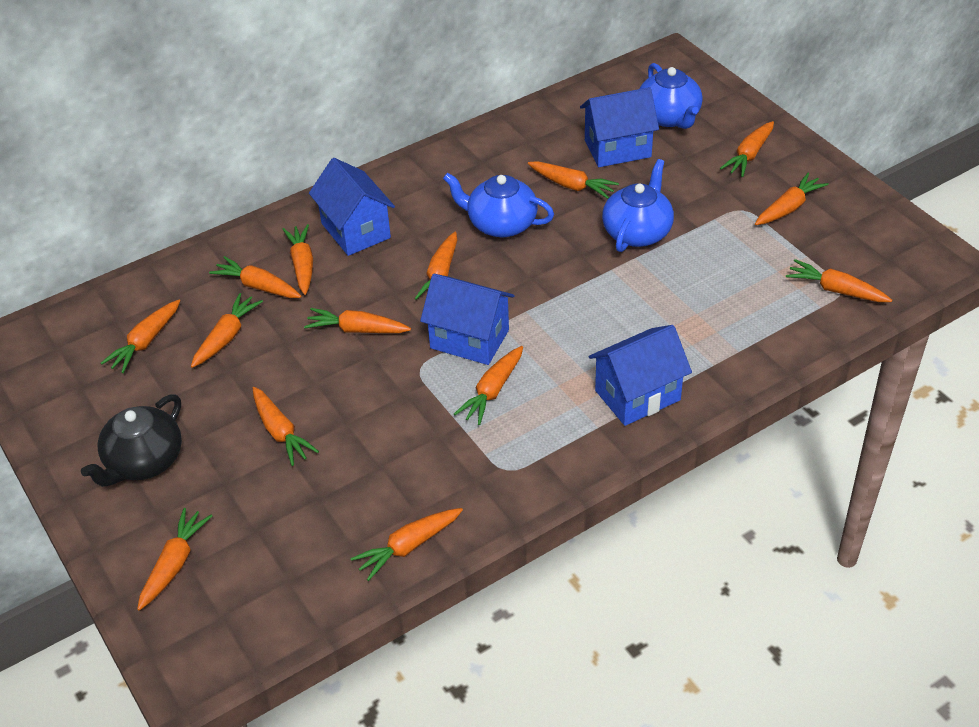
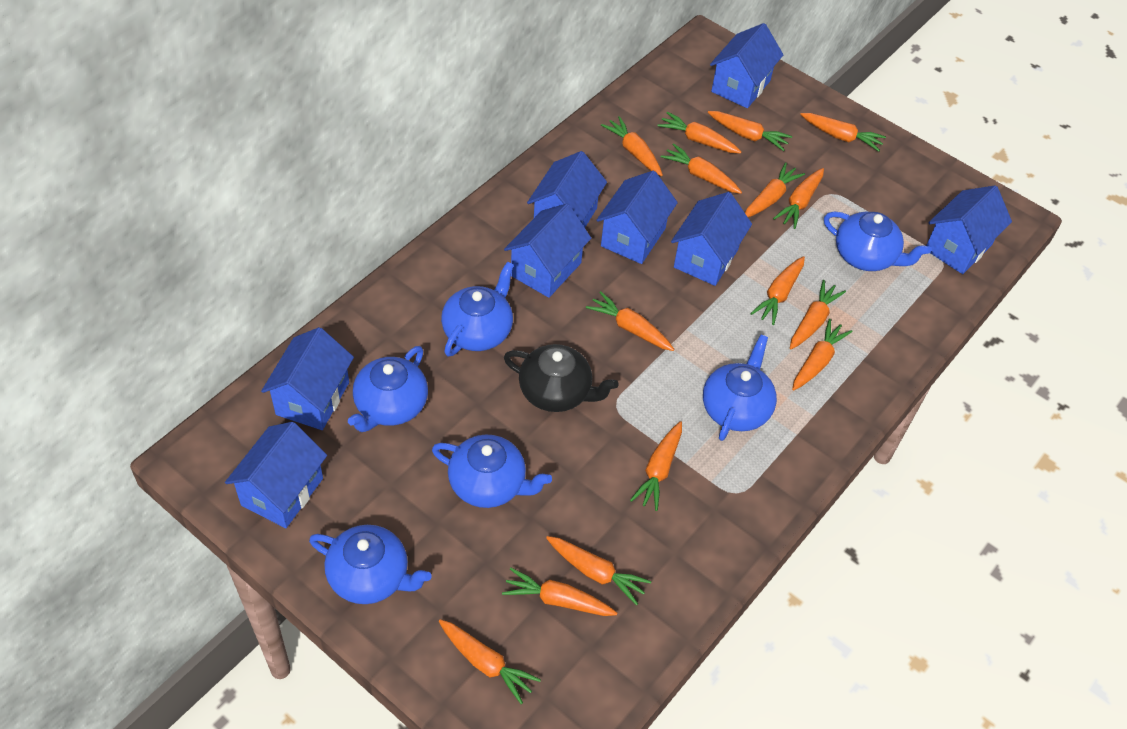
blue house: 4 -> 8
blue teapot: 3 -> 6
orange carrot: 14 -> 15

